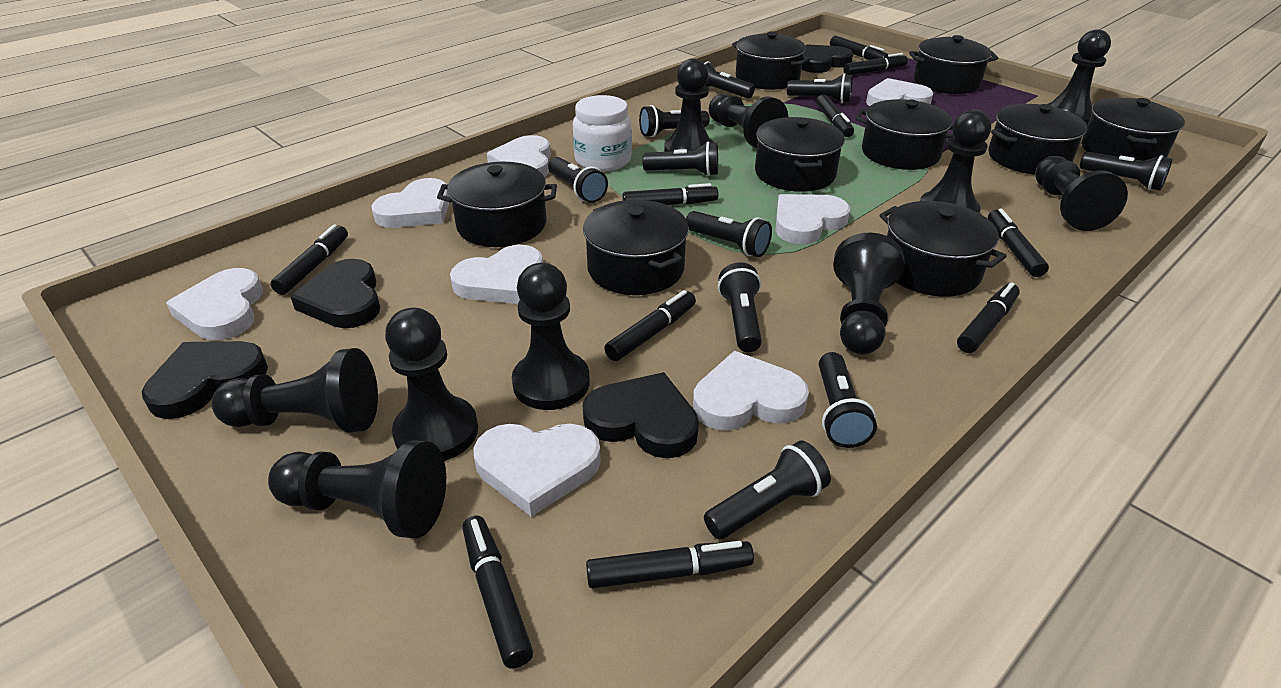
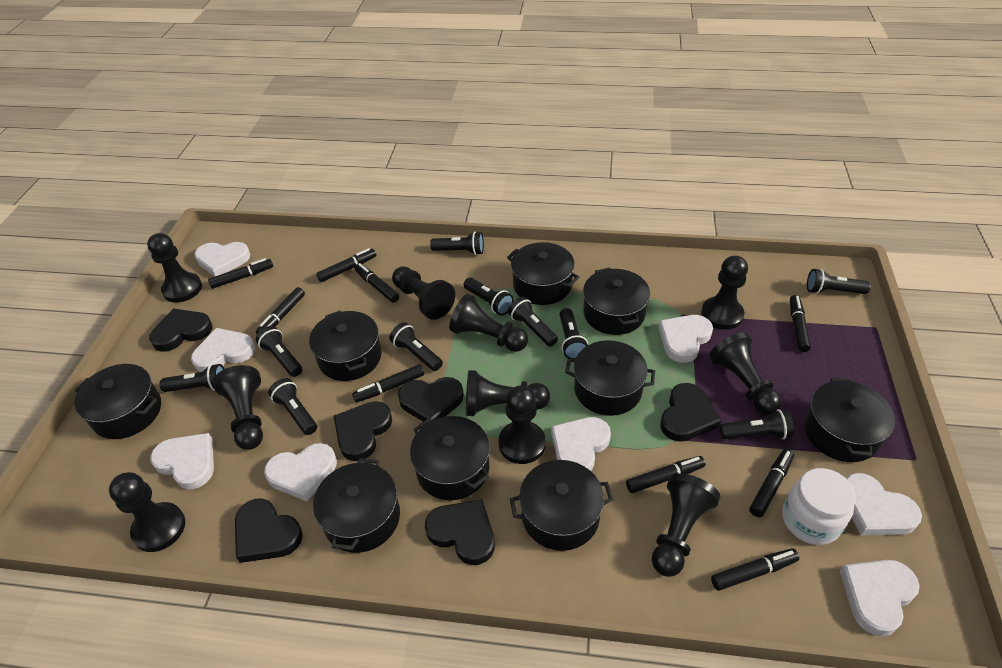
black heart: 4 -> 6
black marker: 10 -> 9

